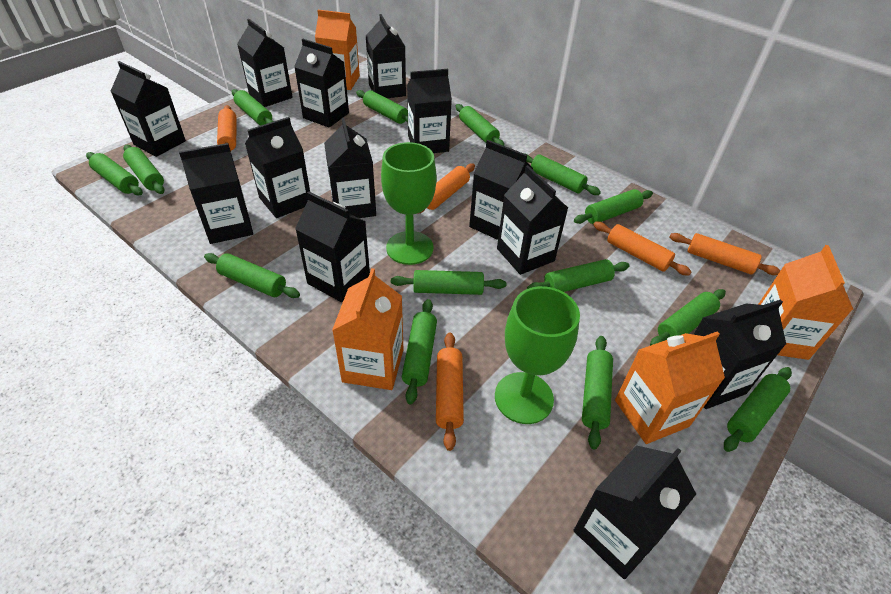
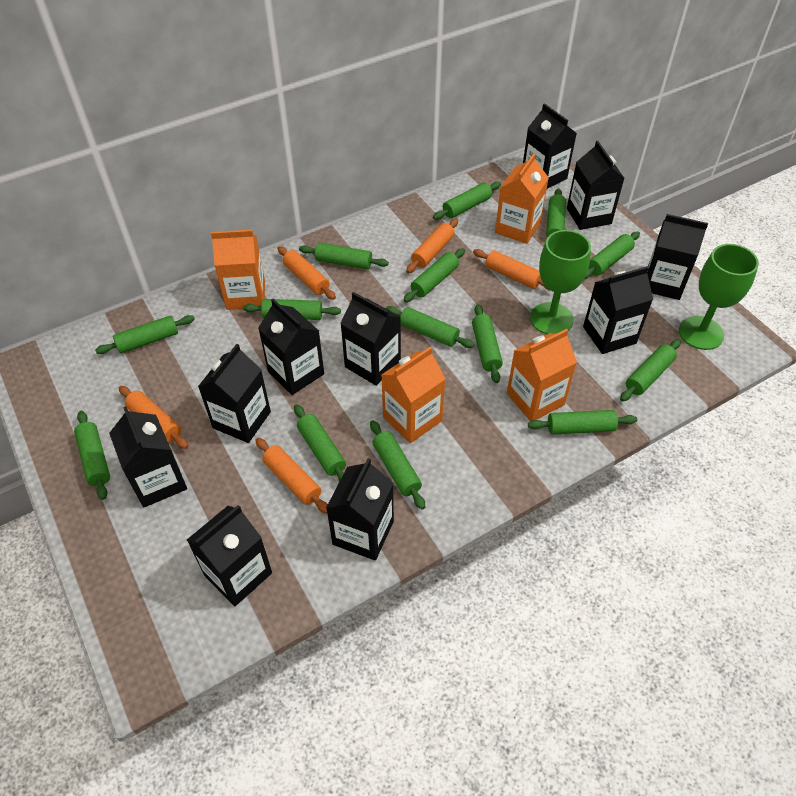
black carton: 13 -> 10

